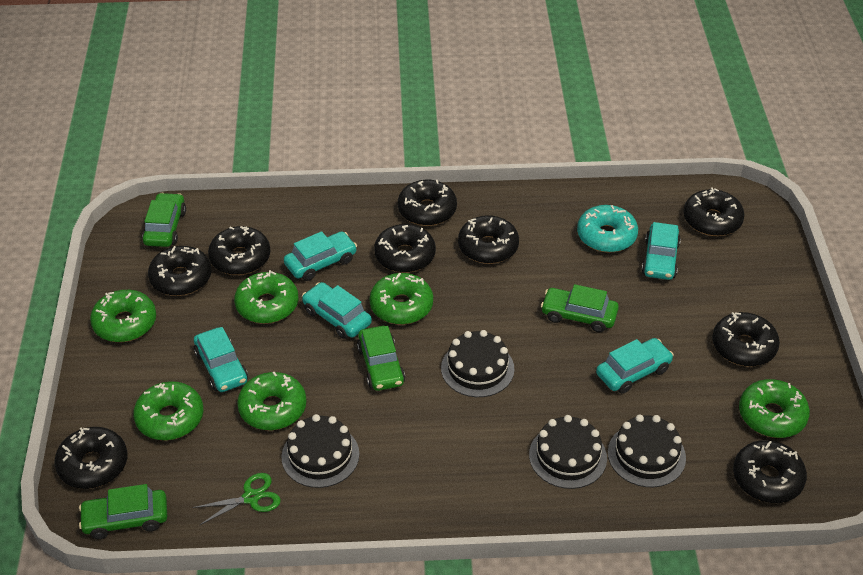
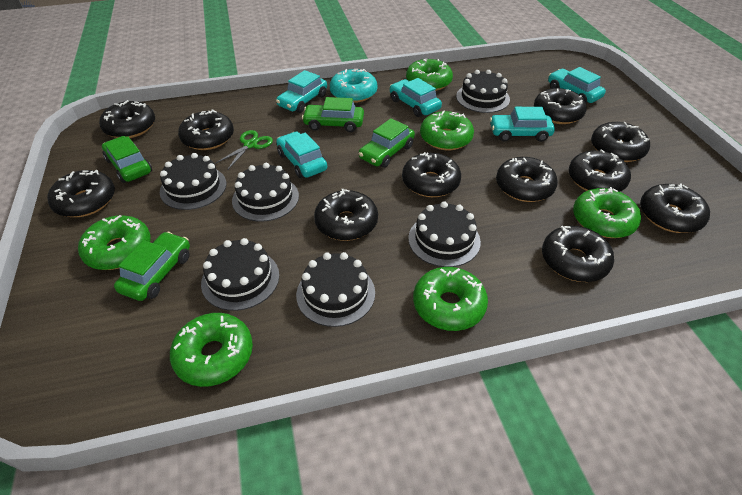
black cake: 4 -> 6
black donut: 9 -> 11

